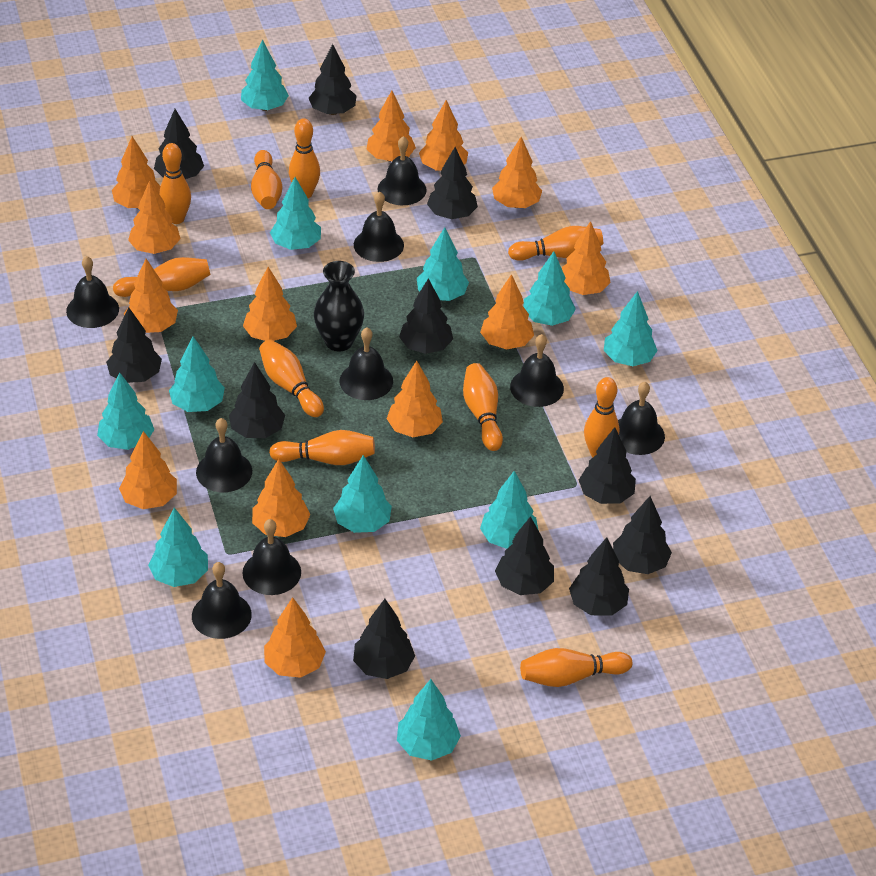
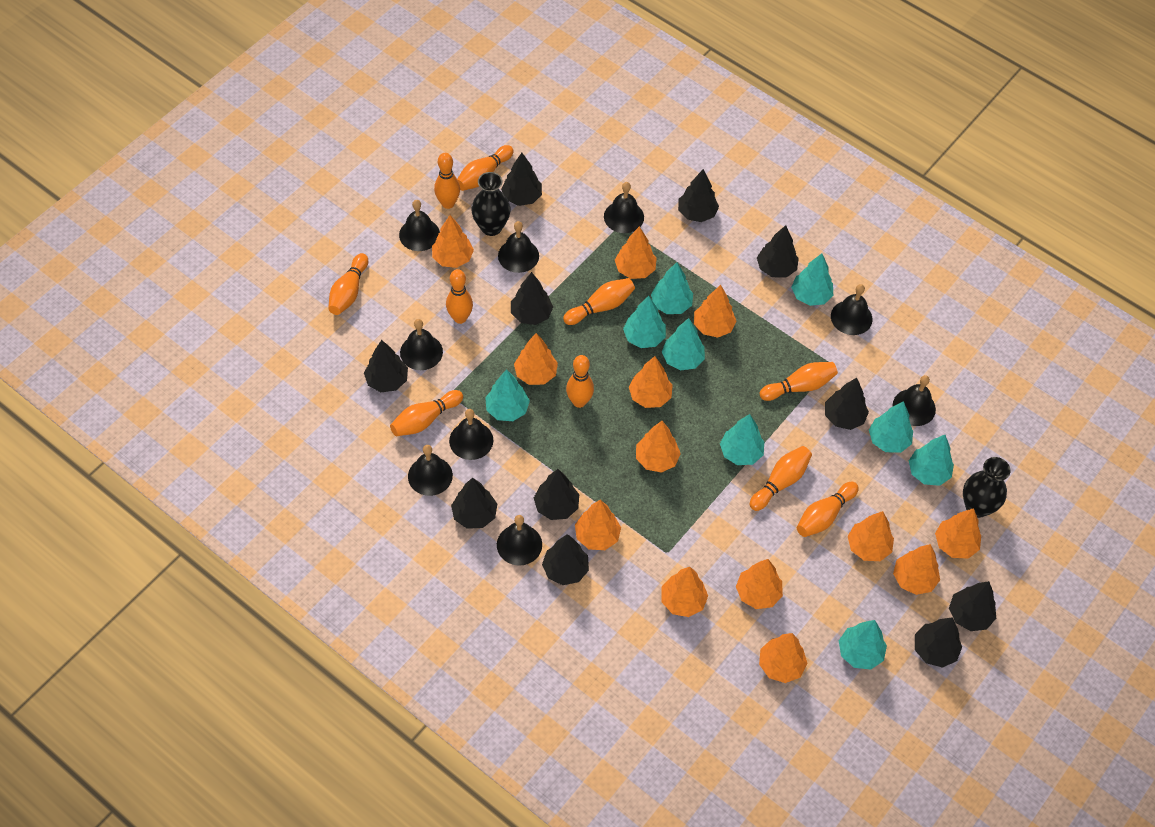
black vase: 1 -> 2
turquoise tree: 11 -> 9

